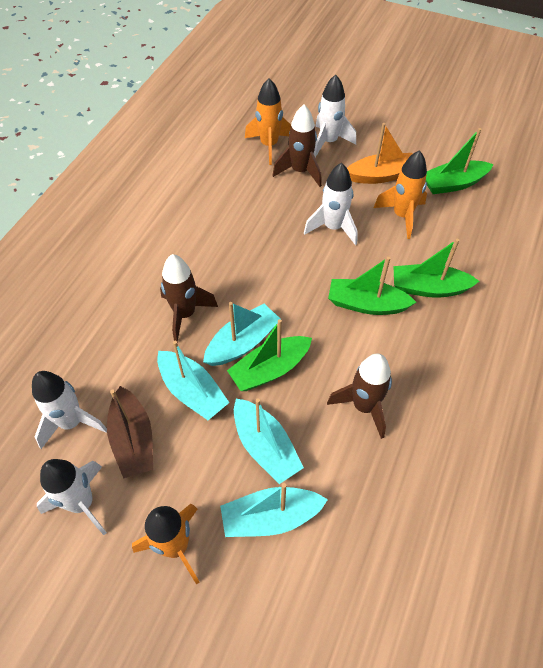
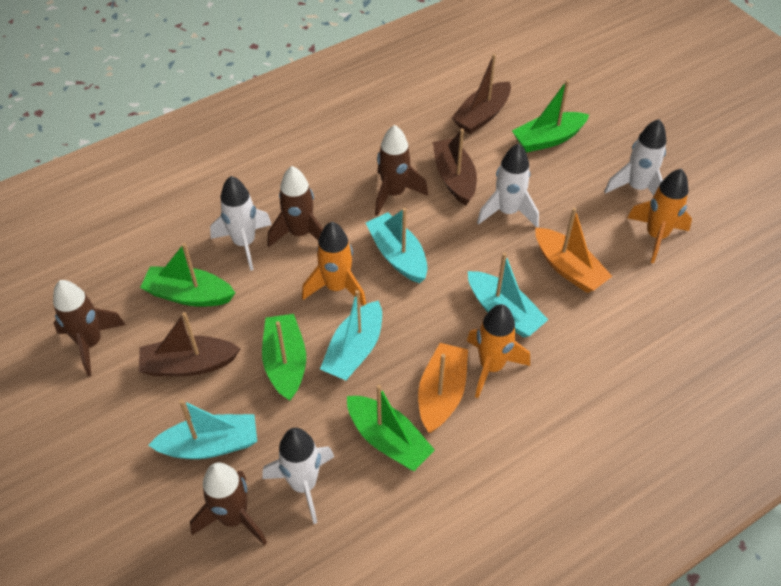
brown boat: 1 -> 3
brown rocket: 3 -> 4
orange boat: 1 -> 2

